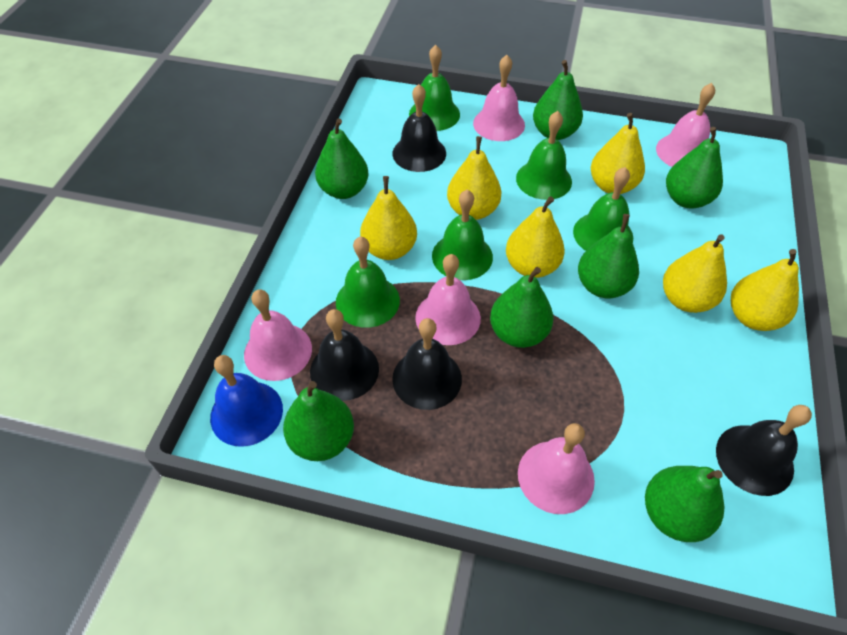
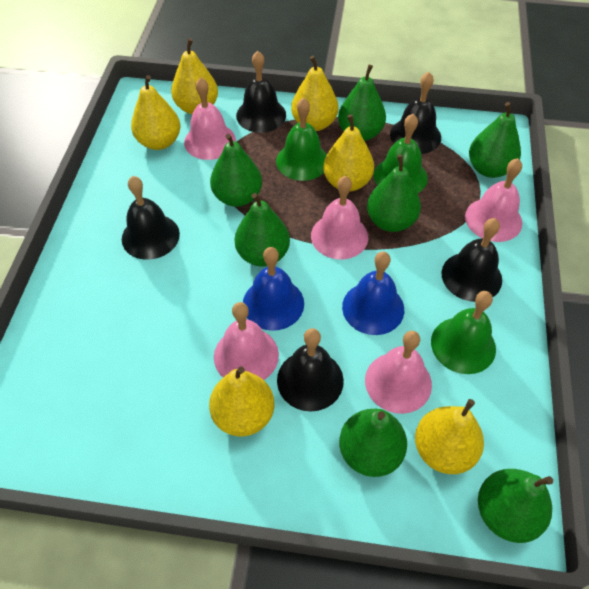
black bell: 4 -> 5
blue bell: 1 -> 2
green bell: 5 -> 3

